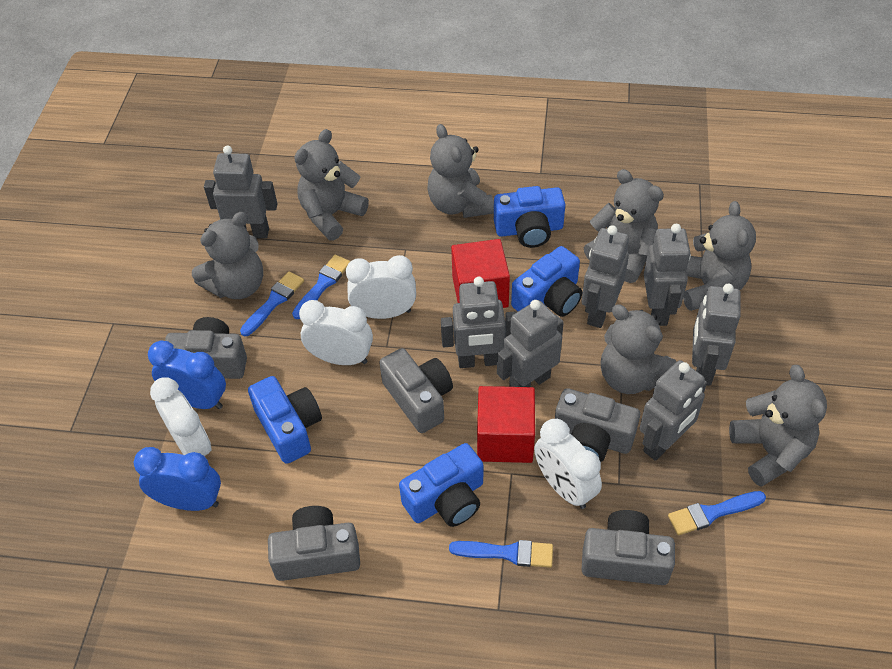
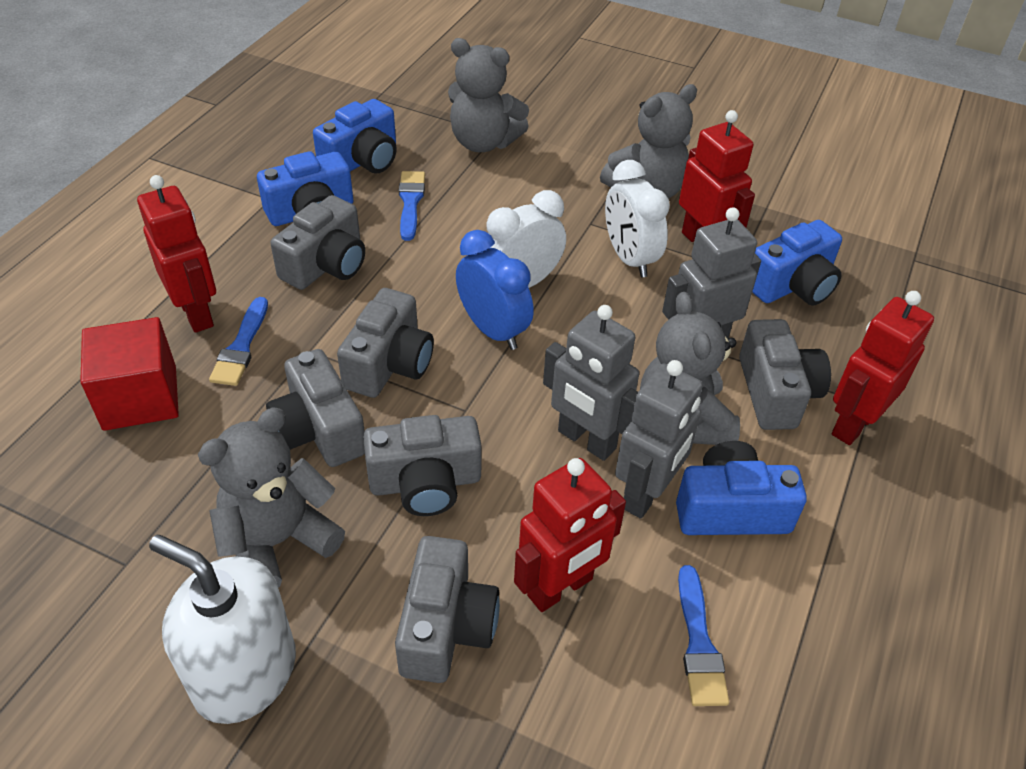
blue brush: 4 -> 3
blue clock: 2 -> 1
grey camera: 5 -> 6
grey robot: 7 -> 3
grey teddy bear: 7 -> 4
red cube: 2 -> 1
red robot: 0 -> 4
white clock: 4 -> 2
white soap dispenser: 0 -> 1

